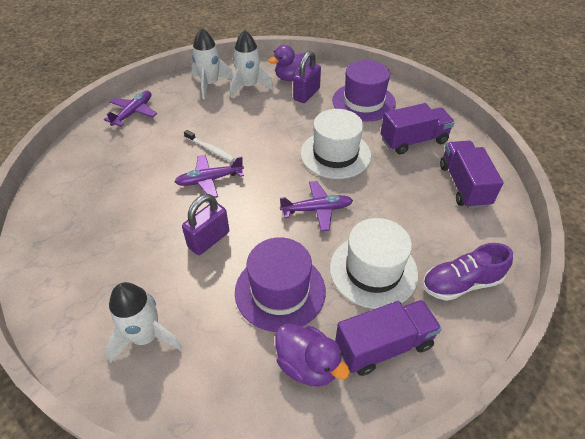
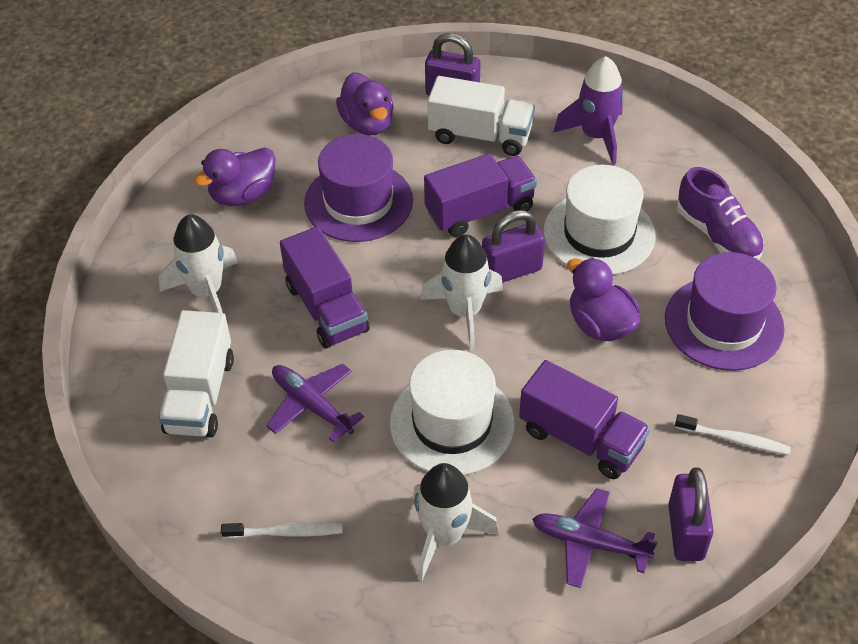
purple duck: 2 -> 3
purple padlock: 2 -> 3
purple plane: 3 -> 2
purple rocket: 0 -> 1
white toothbrush: 1 -> 2
white truck: 0 -> 2

